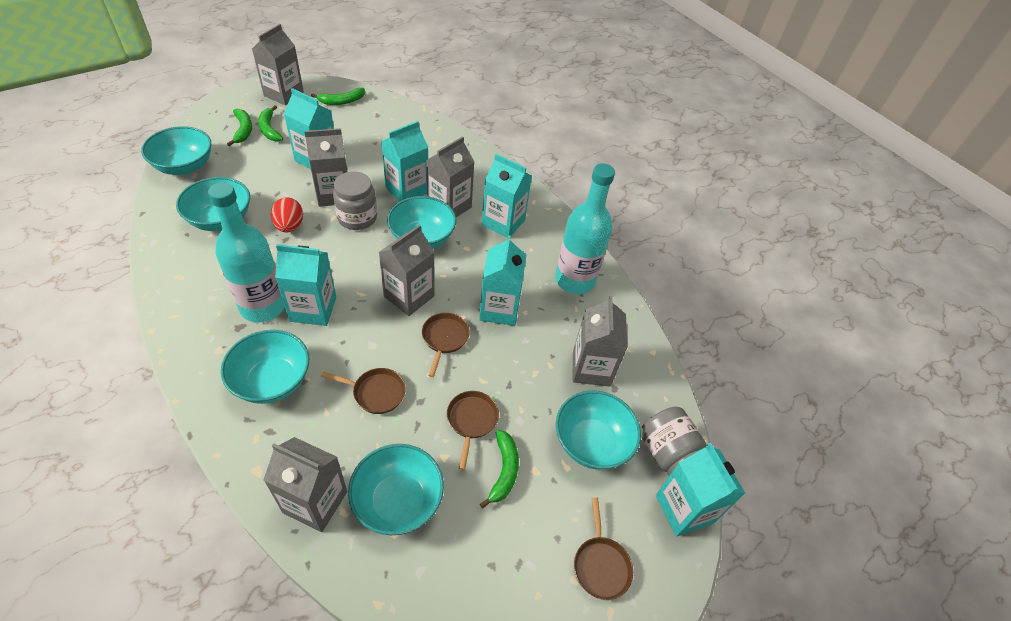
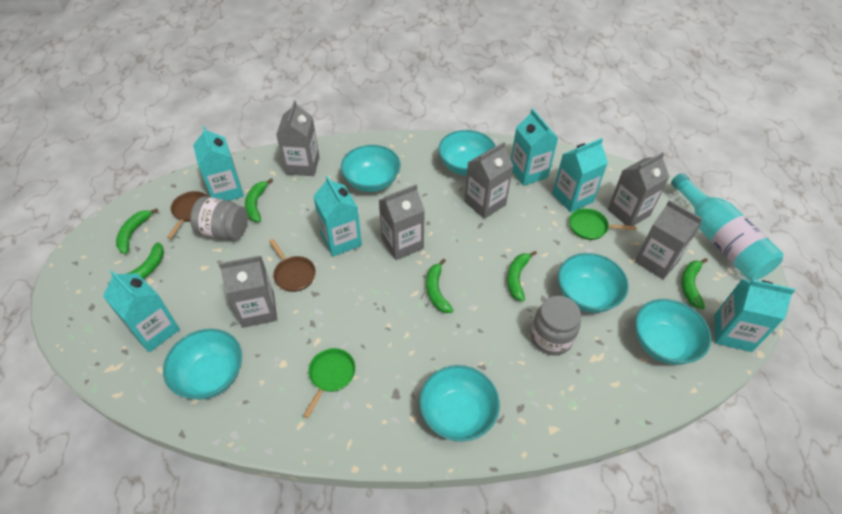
brown pan: 4 -> 2
green banana: 4 -> 6
green pan: 0 -> 2
red egg: 1 -> 0
turquoise bottle: 2 -> 1

